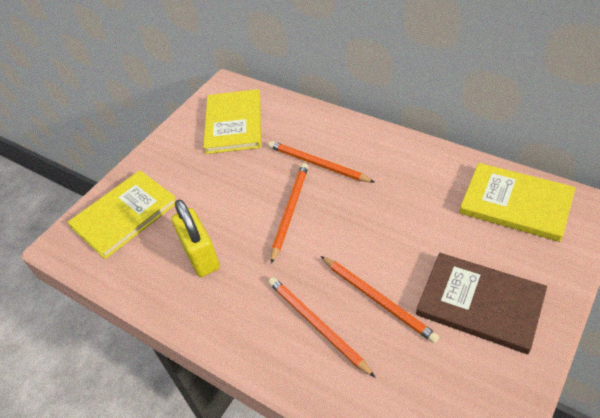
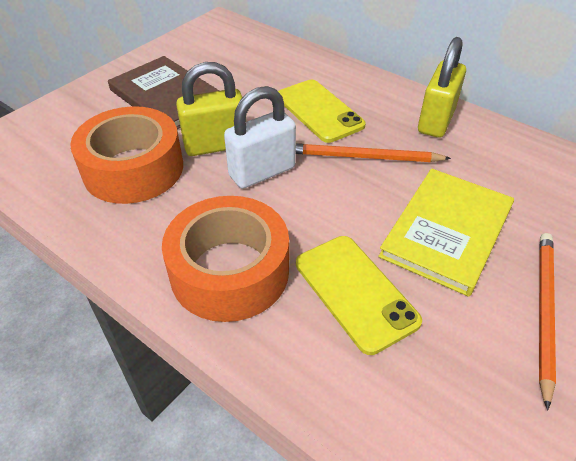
orange pencil: 4 -> 2
orange tape: 0 -> 2
white padlock: 0 -> 1
yellow book: 3 -> 1
yellow padlock: 1 -> 2
yellow phone: 0 -> 2

